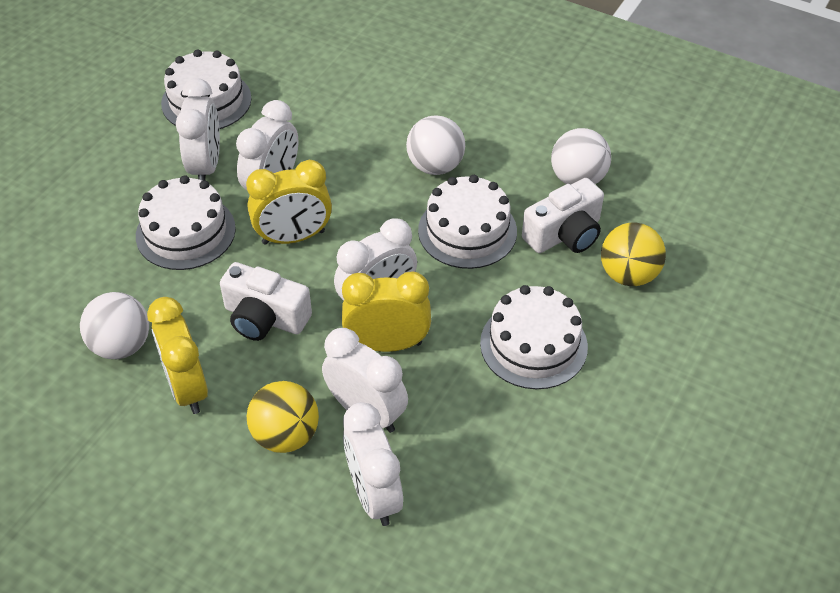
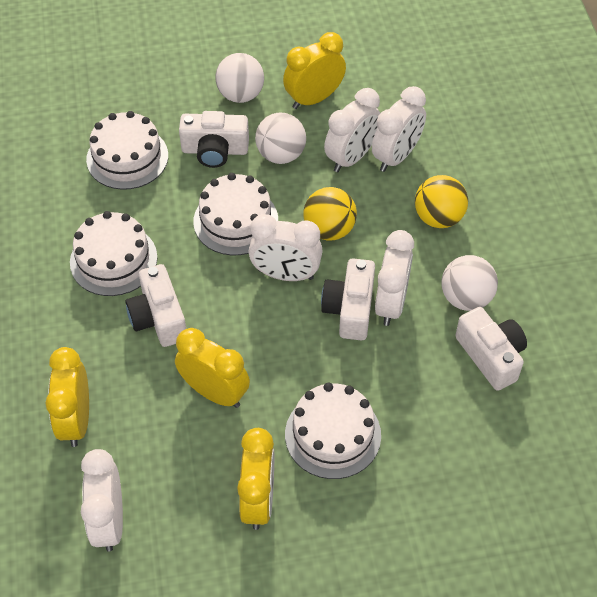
white camera: 2 -> 4
yellow clock: 3 -> 4

